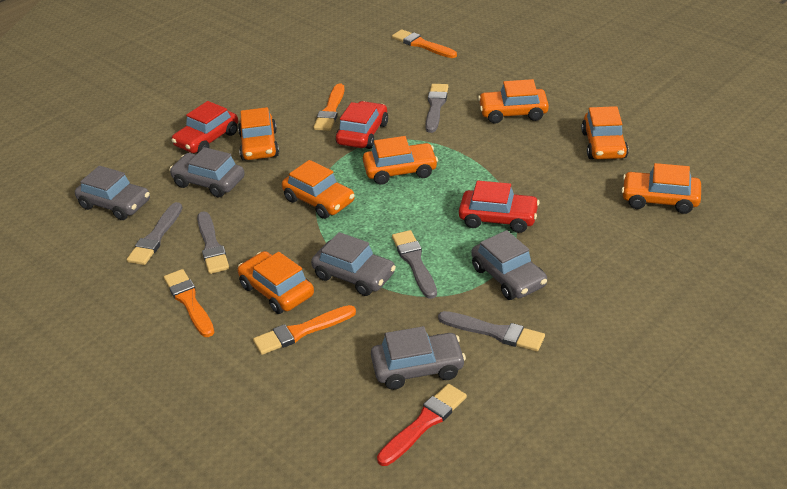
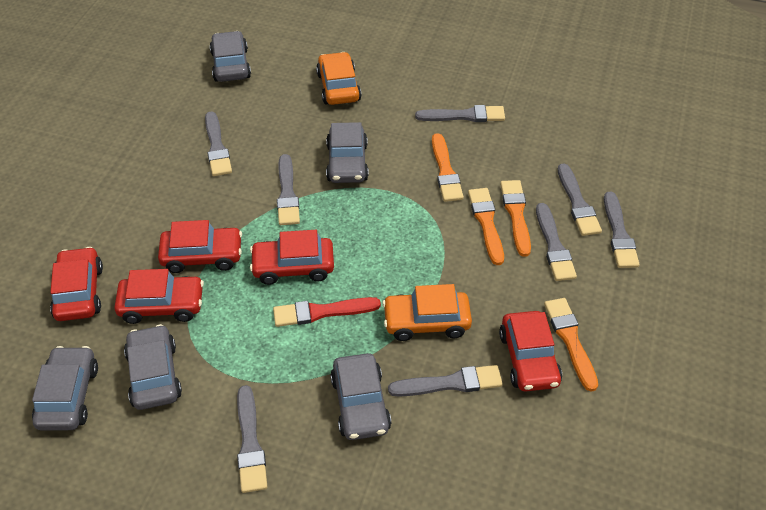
grey brush: 5 -> 8
orange car: 7 -> 2
red car: 3 -> 5

